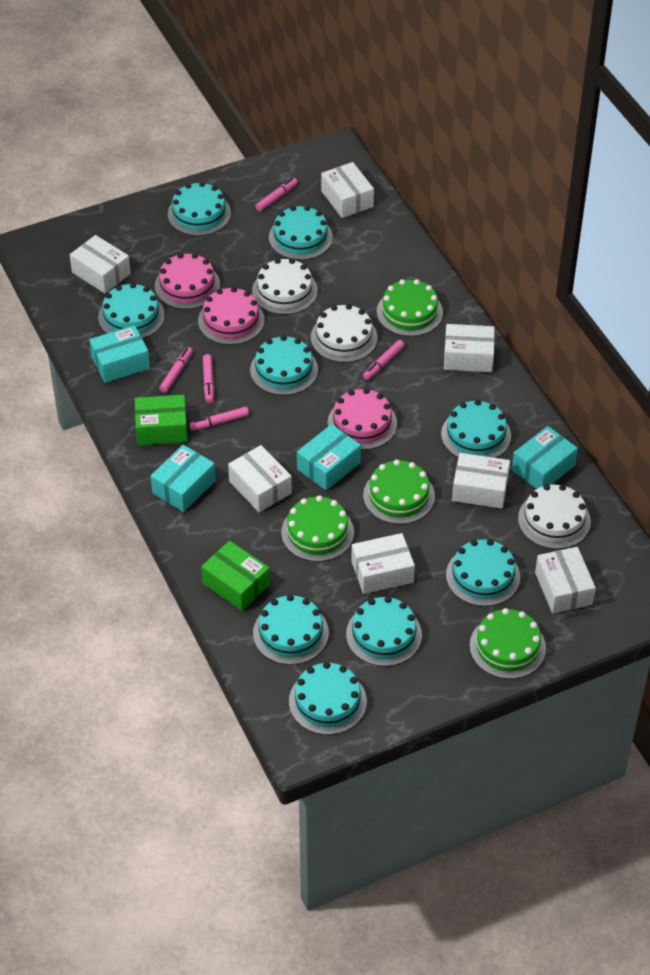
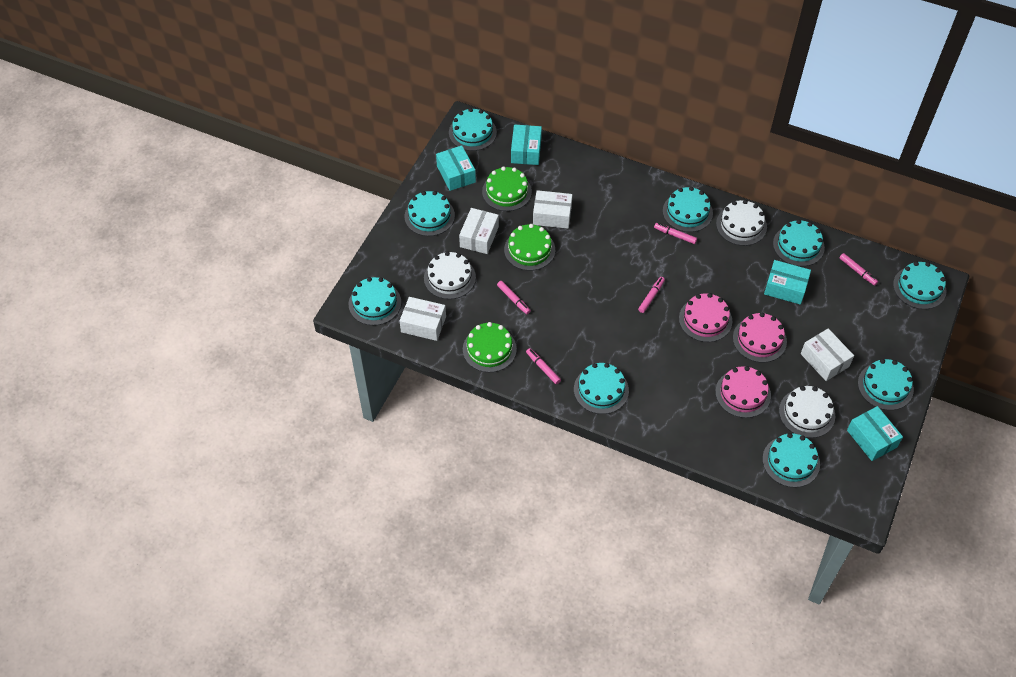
green box: 2 -> 0
green cake: 4 -> 3
white box: 7 -> 4

